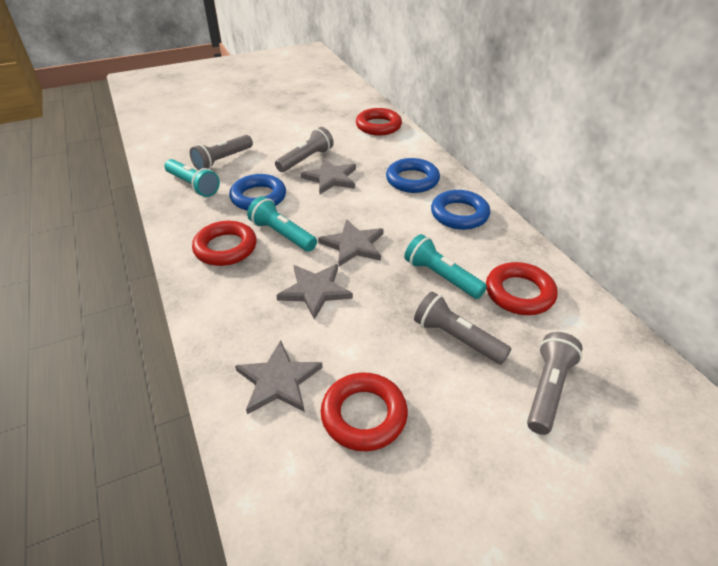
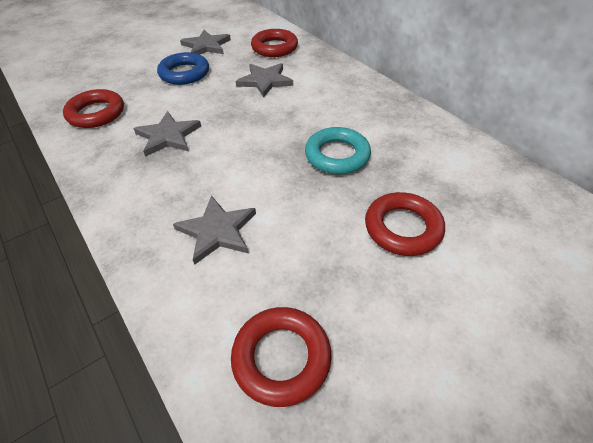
blue ring: 3 -> 1
grey flashlight: 4 -> 0
turquoise flashlight: 3 -> 0
turquoise ring: 0 -> 1

